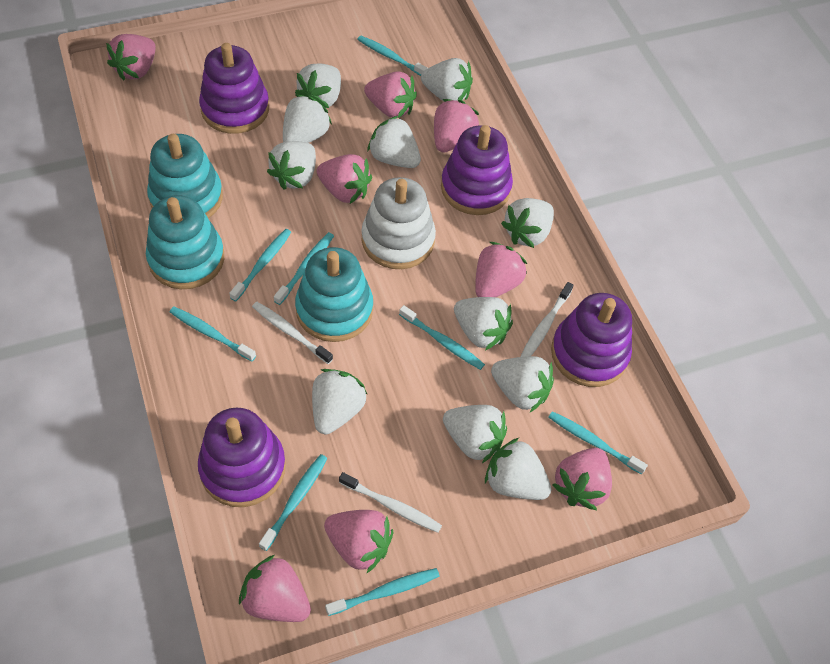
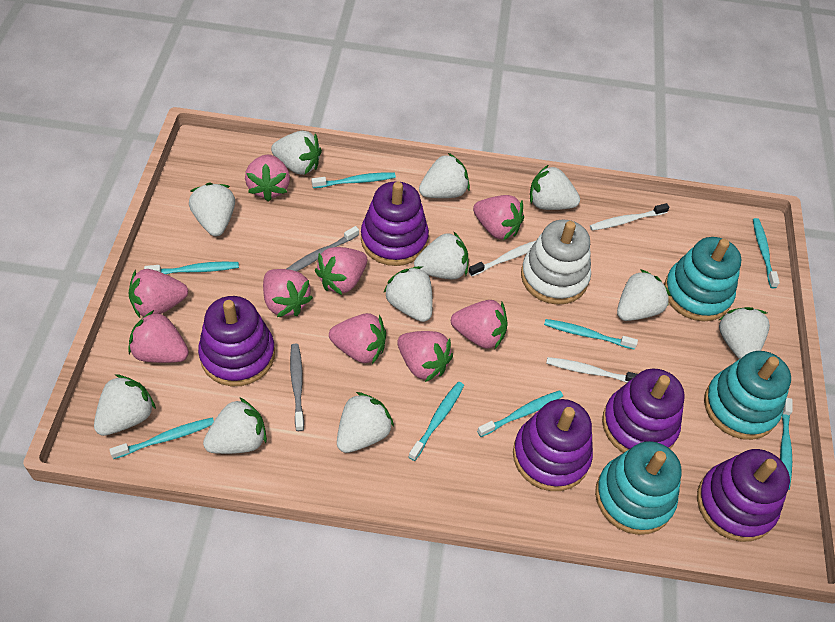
grey toothbrush: 0 -> 2
pink strawberry: 8 -> 9
purple stacking toy: 4 -> 5

